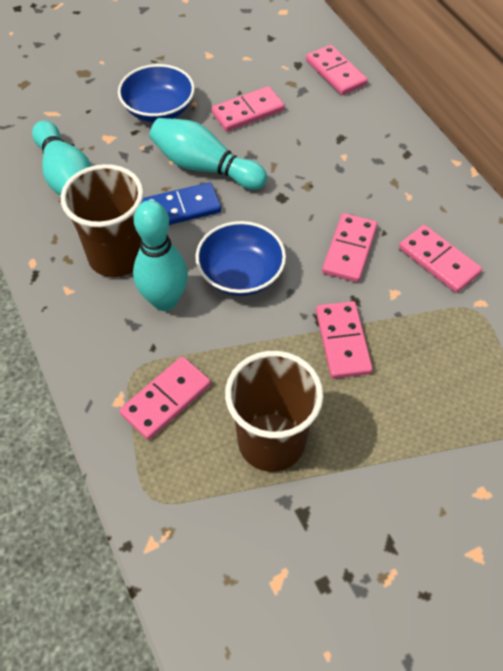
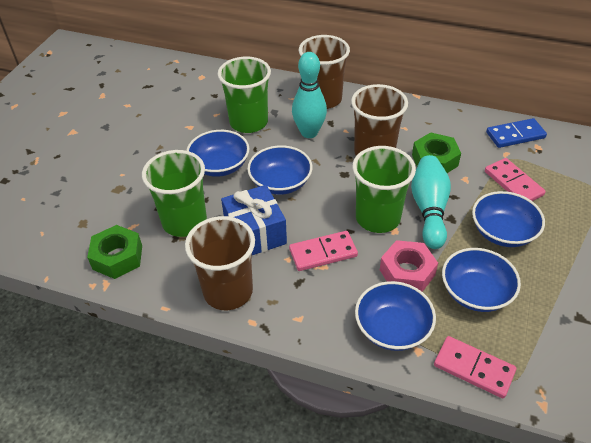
blue bowl: 2 -> 5
blue gift: 0 -> 1
brown cup: 2 -> 3
green cup: 0 -> 3
green nut: 0 -> 2
pink domino: 6 -> 3
pink nut: 0 -> 1
turquoise bowling pin: 3 -> 2

